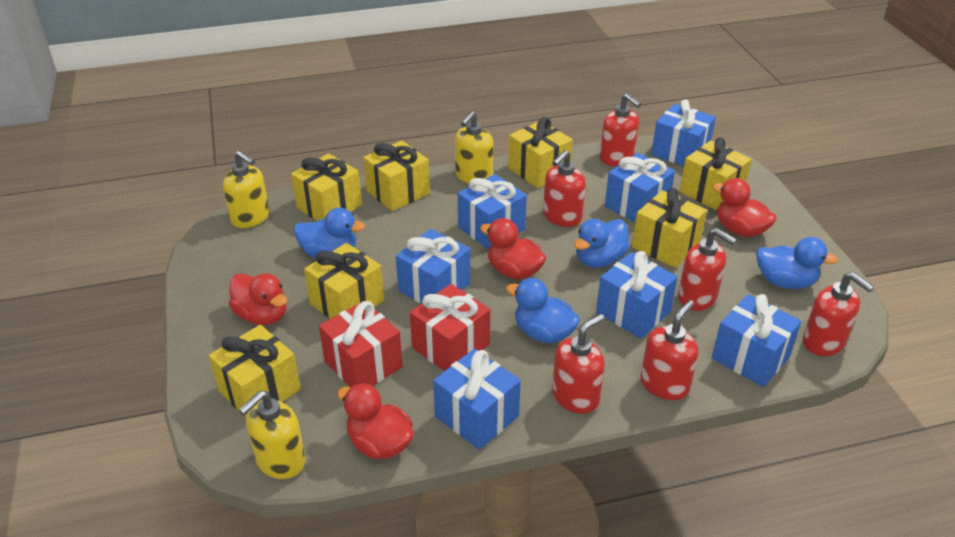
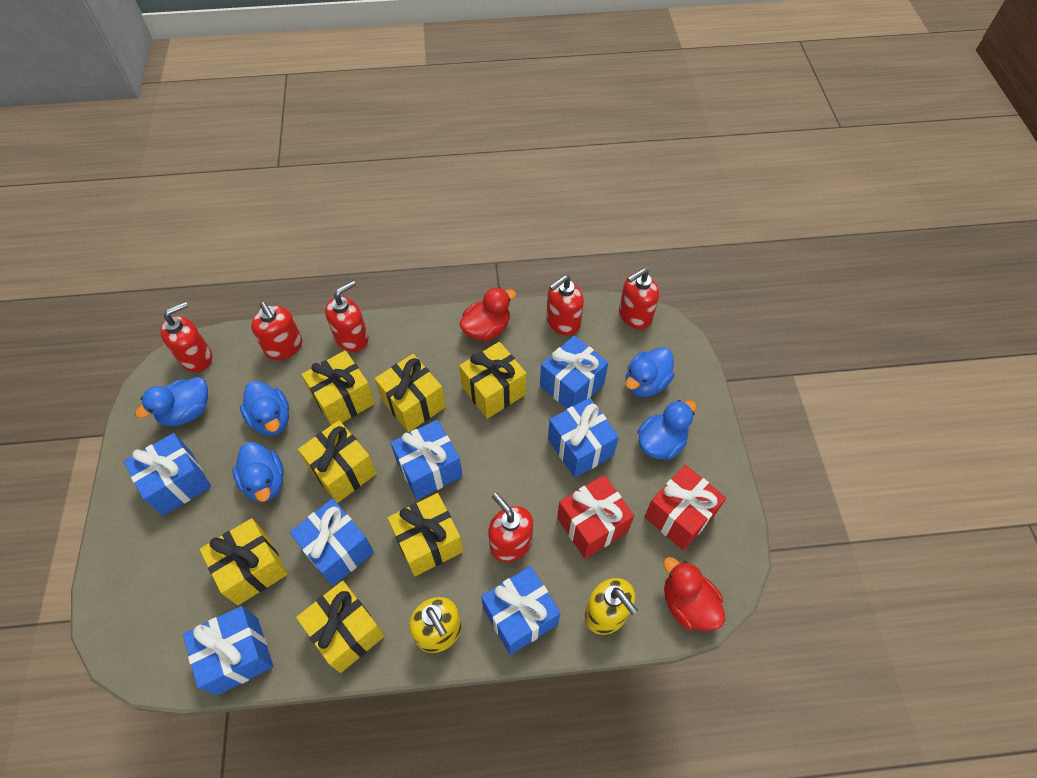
blue duck: 4 -> 5
red duck: 4 -> 2
yellow soap dispenser: 3 -> 2

